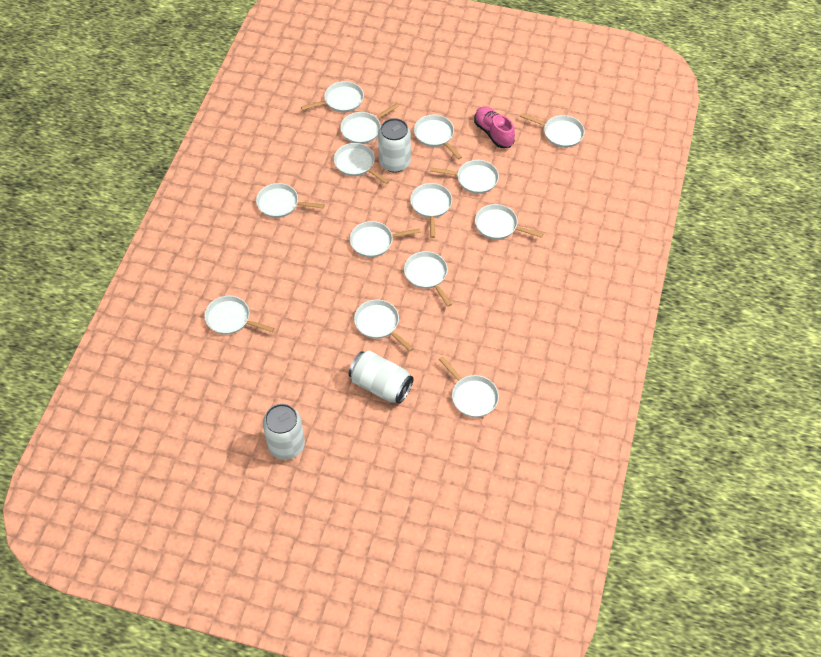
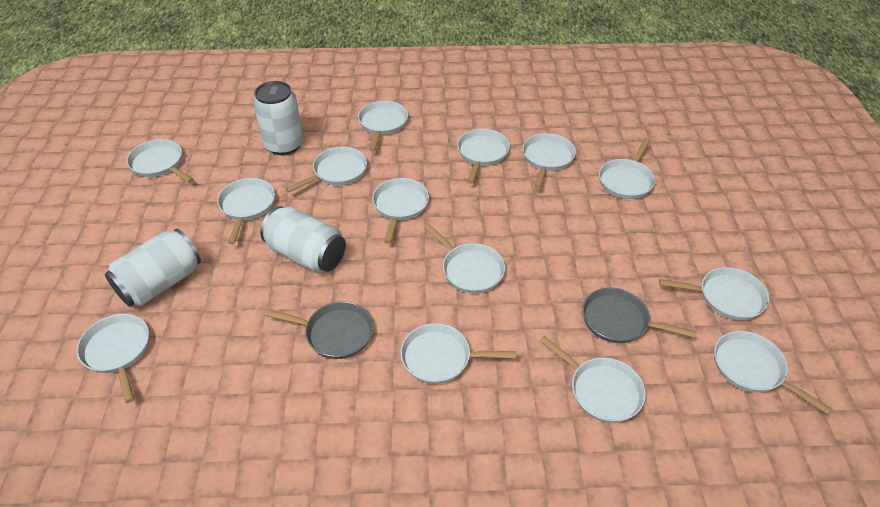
grey pan: 0 -> 2
pink shoe: 1 -> 0

